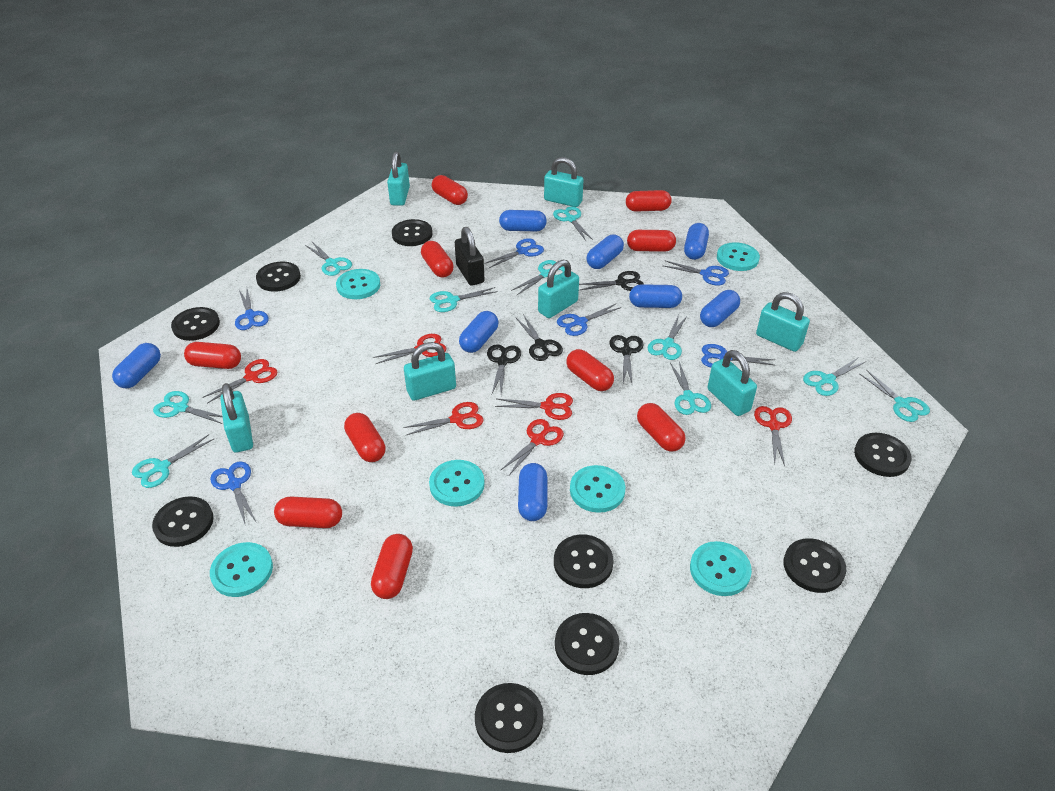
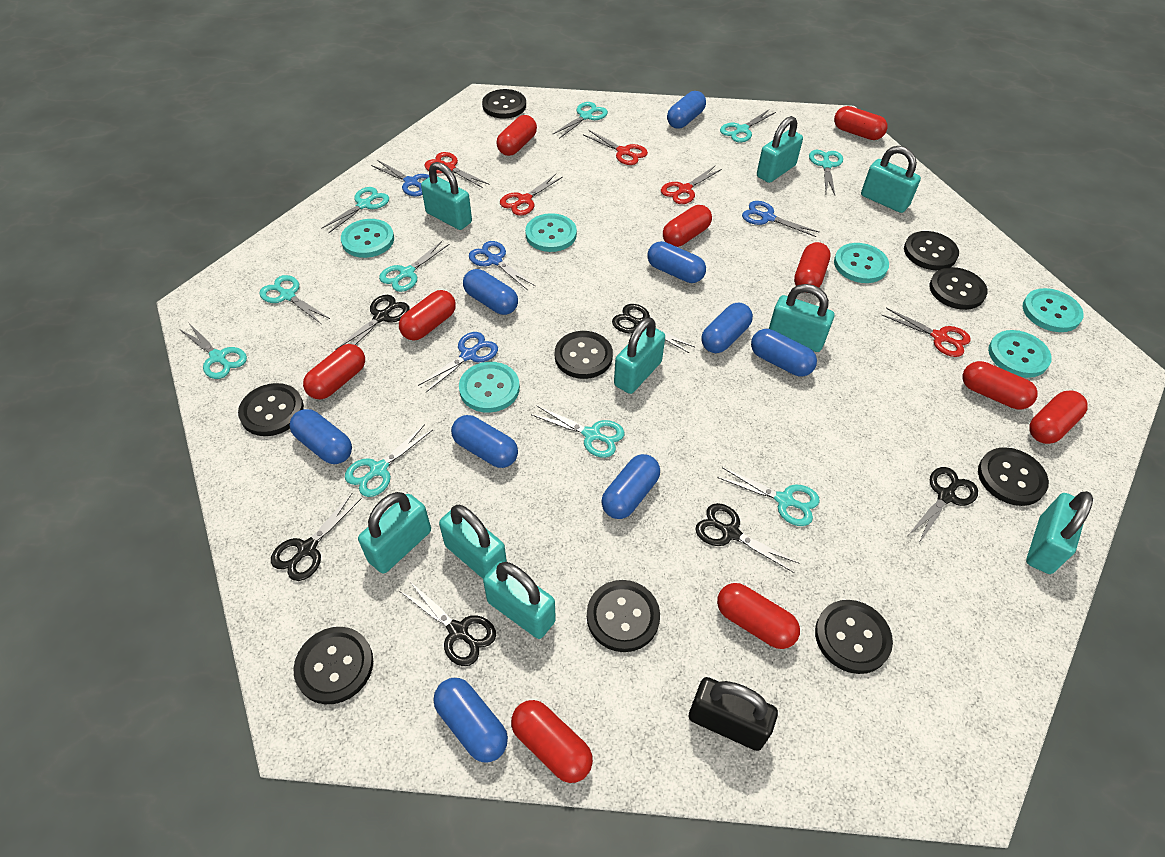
black scissors: 4 -> 6
blue capsule: 8 -> 9
blue scissors: 6 -> 4
red scissors: 6 -> 5
turquoise padlock: 7 -> 9

